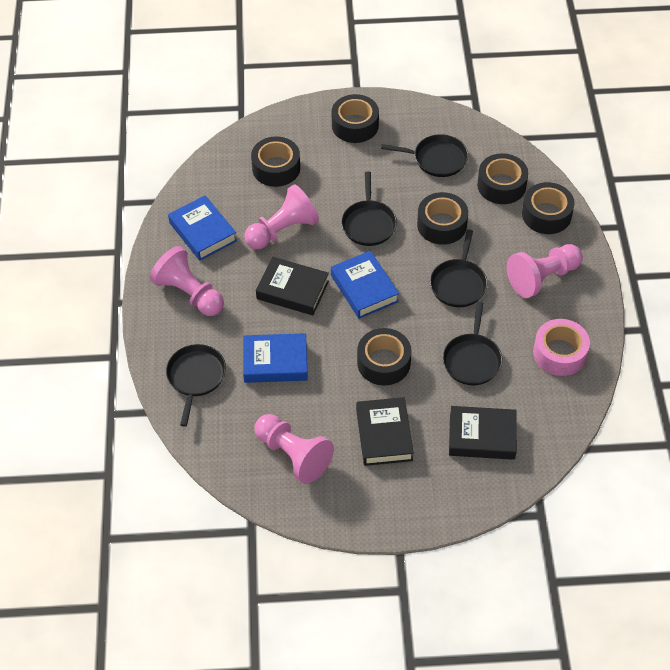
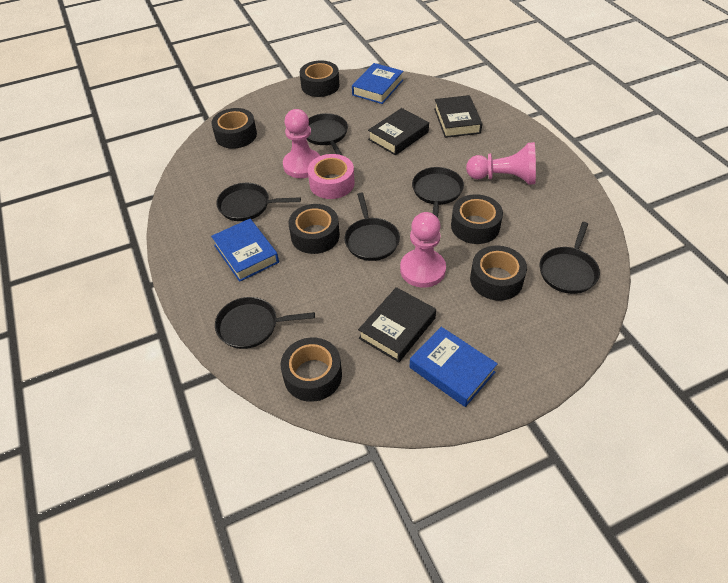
black pan: 5 -> 6
pink pawn: 4 -> 3

